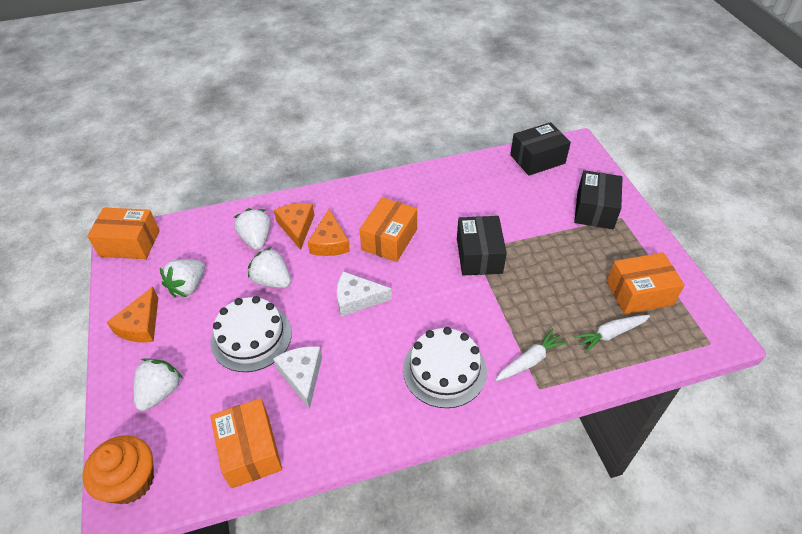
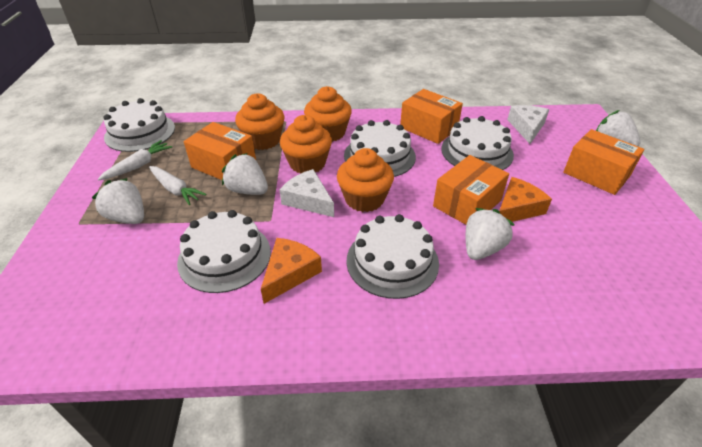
black box: 3 -> 0
orange cheese: 3 -> 2
orange cupcake: 1 -> 4
white cake: 2 -> 5

